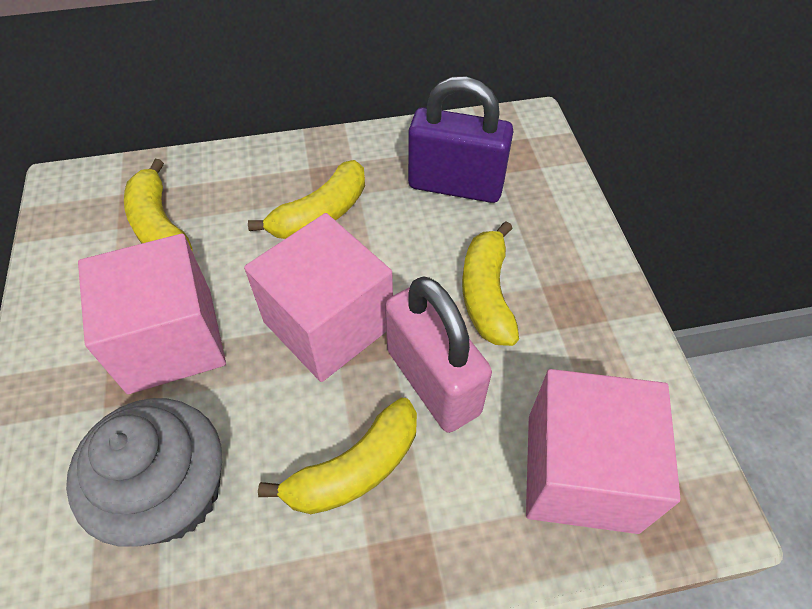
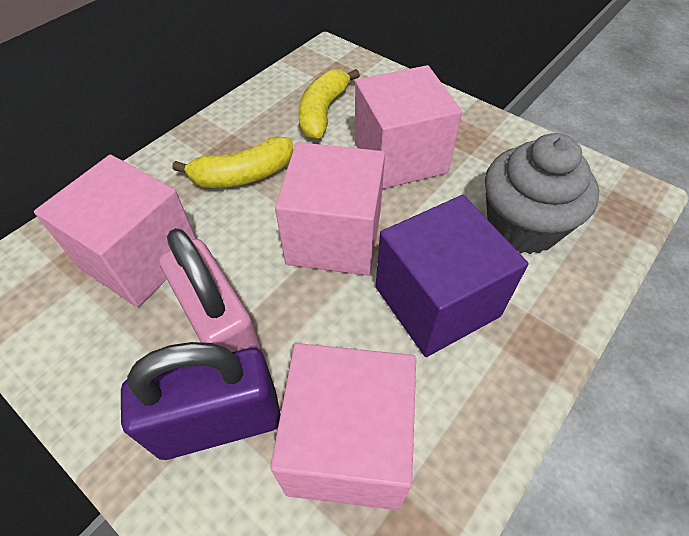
pink cube: 3 -> 4
purple cube: 0 -> 1
yellow banana: 4 -> 2

